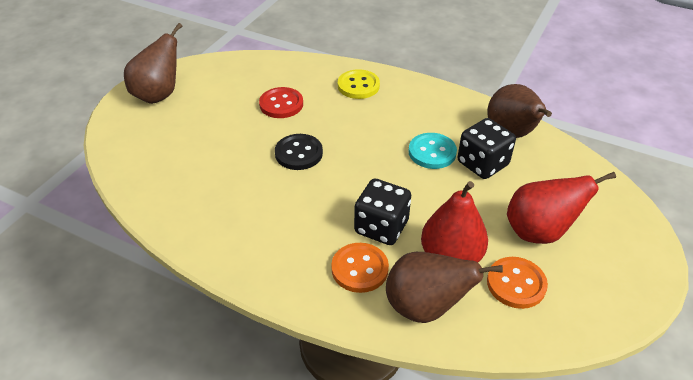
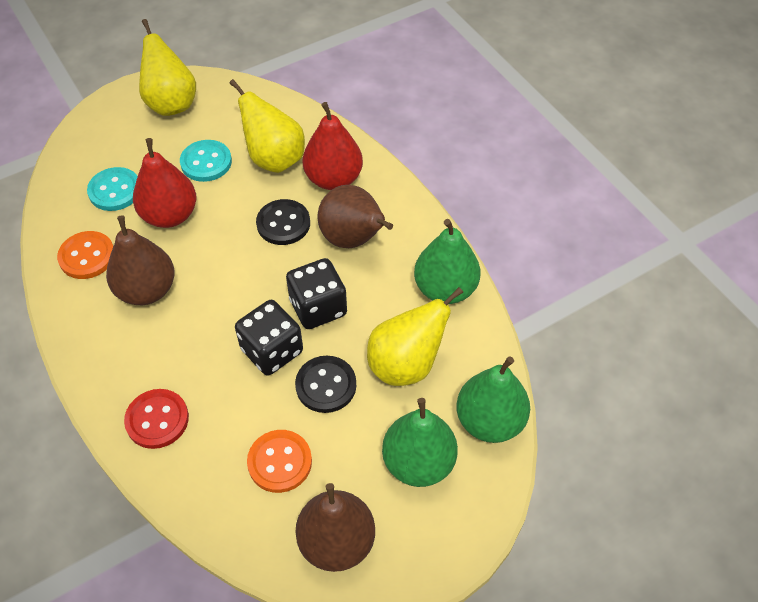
black button: 1 -> 2
green pear: 0 -> 3
turquoise button: 1 -> 2
yellow button: 1 -> 0
yellow pear: 0 -> 3

